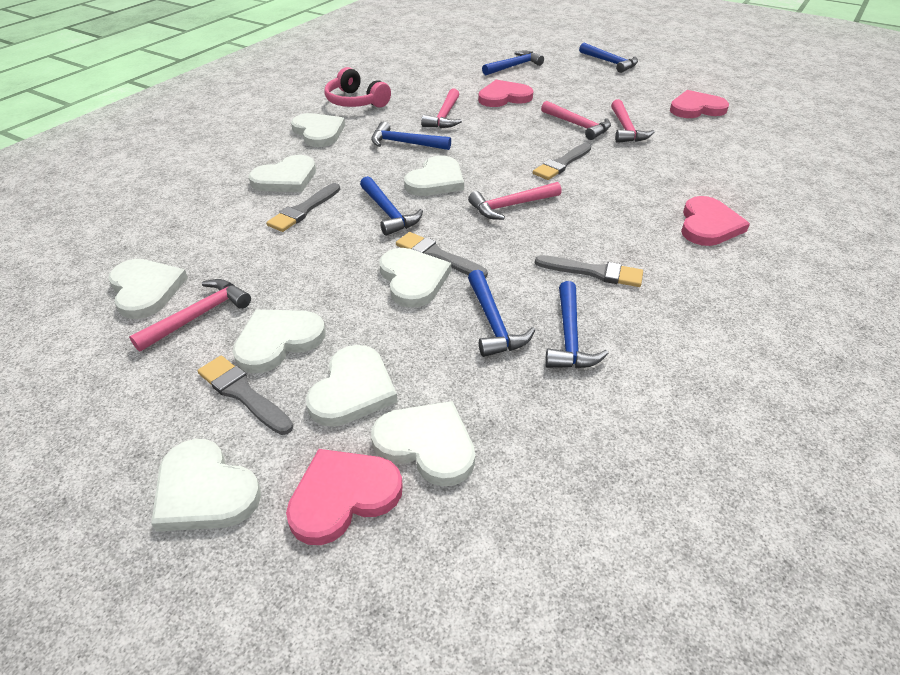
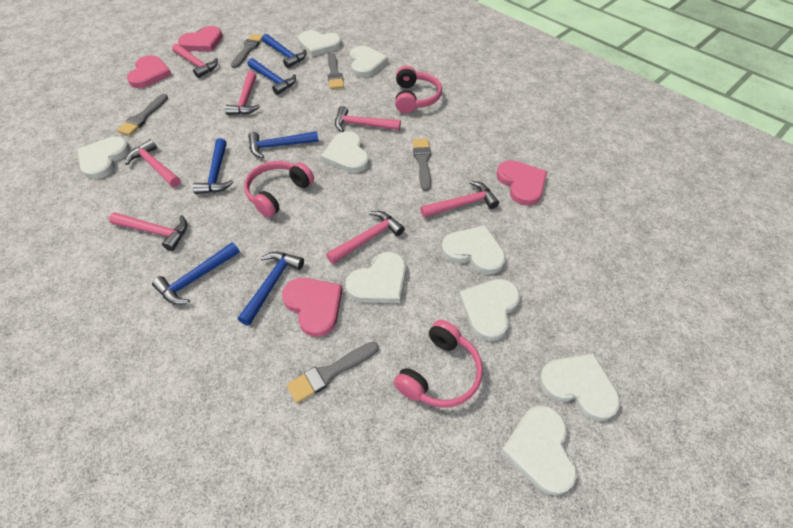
pink hammer: 5 -> 7
pink headphones: 1 -> 3

